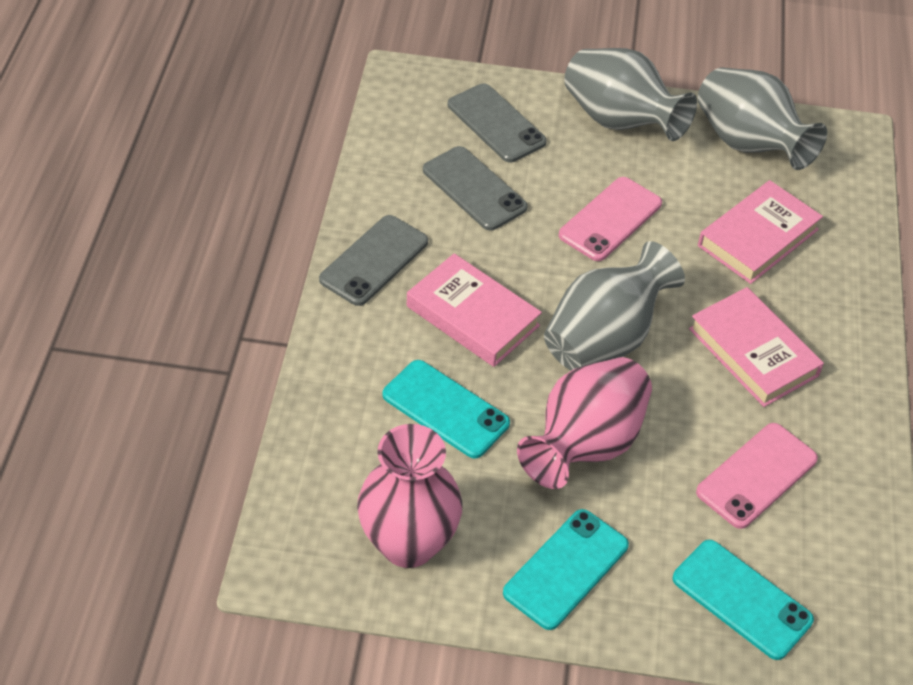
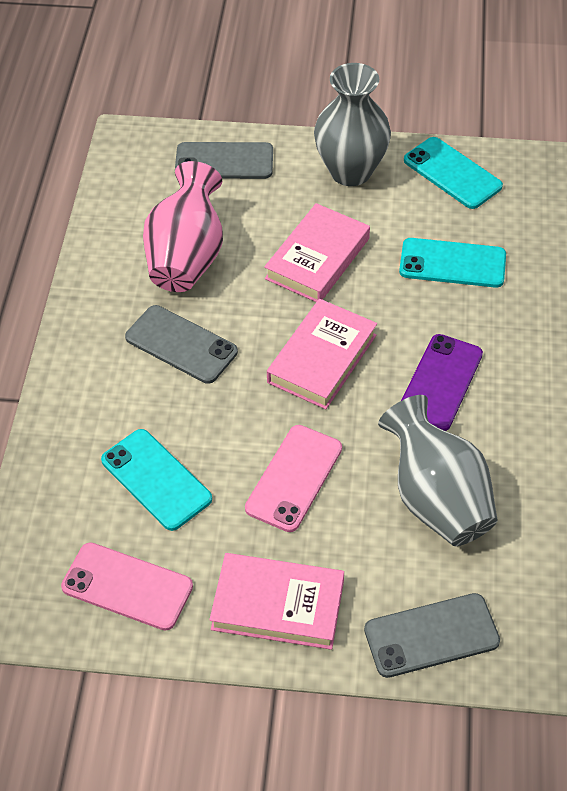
grey vase: 3 -> 2
pink vase: 2 -> 1
purple phone: 0 -> 1

